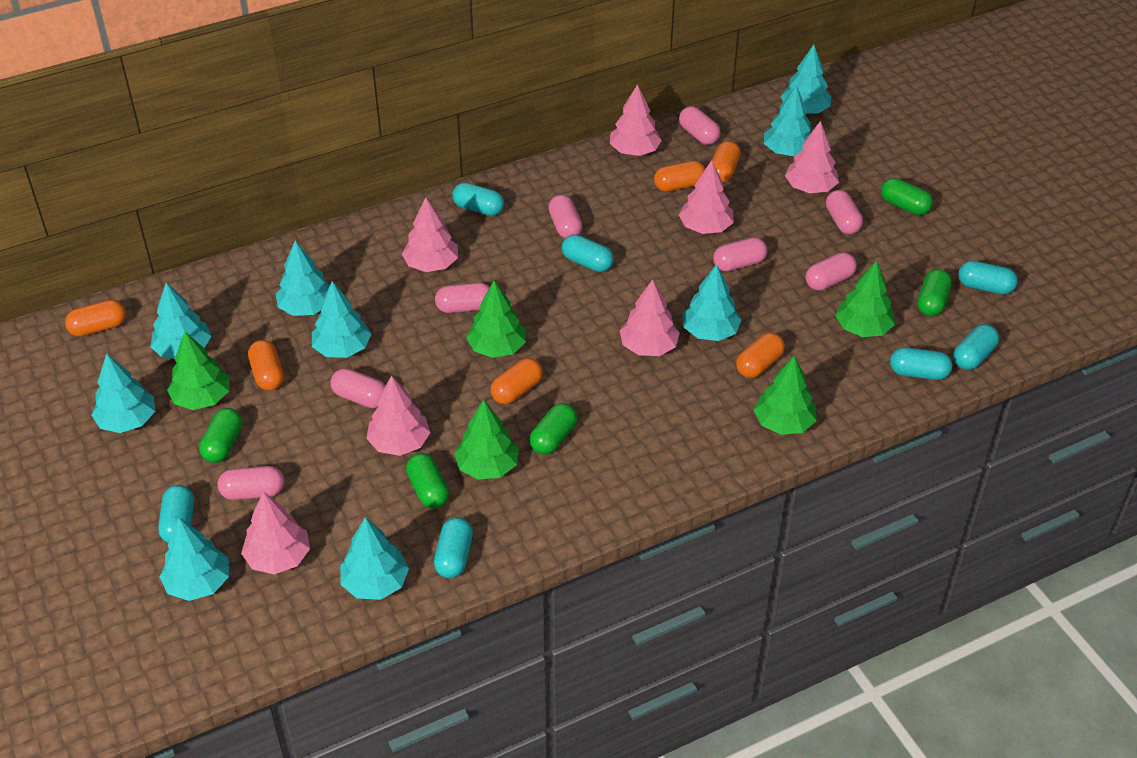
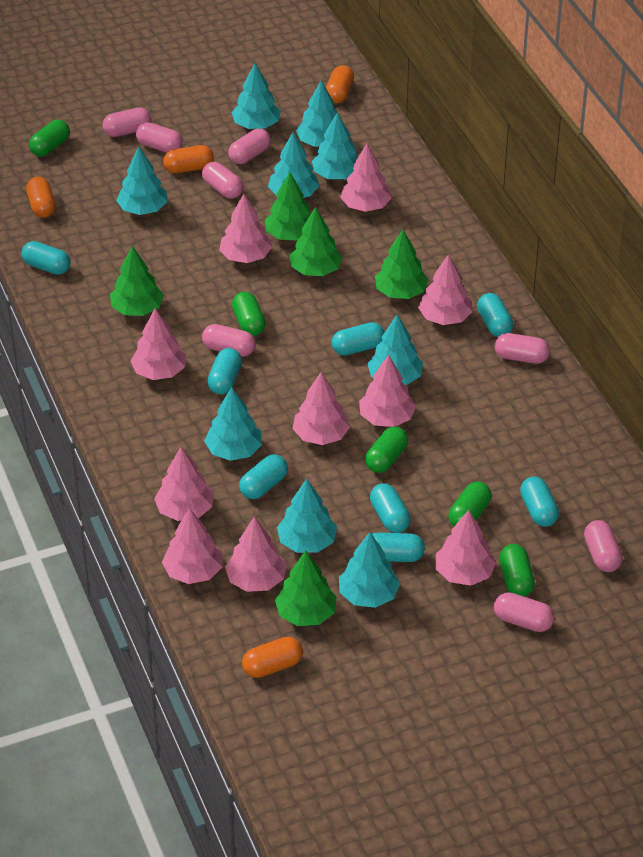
orange capsule: 6 -> 4
pink tree: 7 -> 10
turquoise capsule: 7 -> 8

